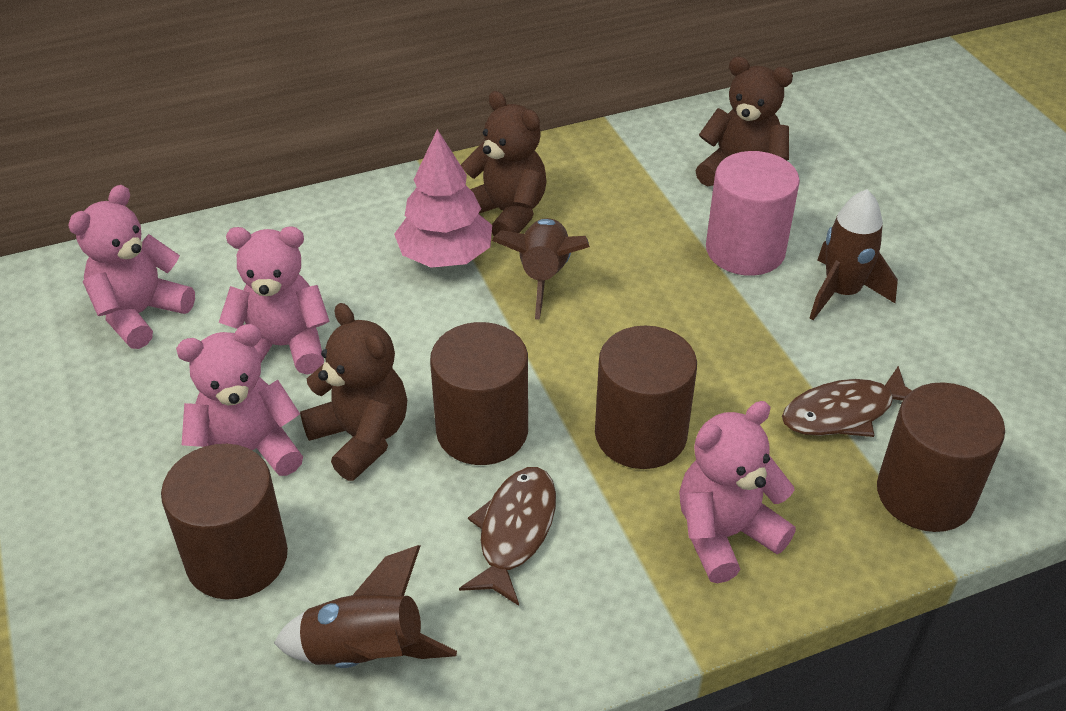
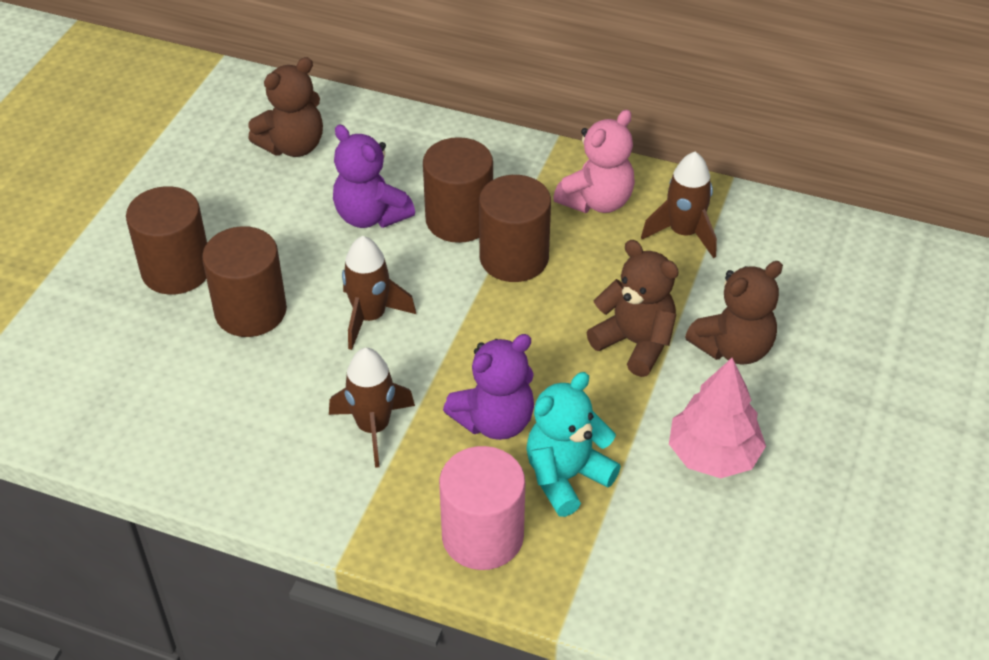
brown fish: 2 -> 0
pink teddy bear: 4 -> 1
purple teddy bear: 0 -> 2
turquoise teddy bear: 0 -> 1

